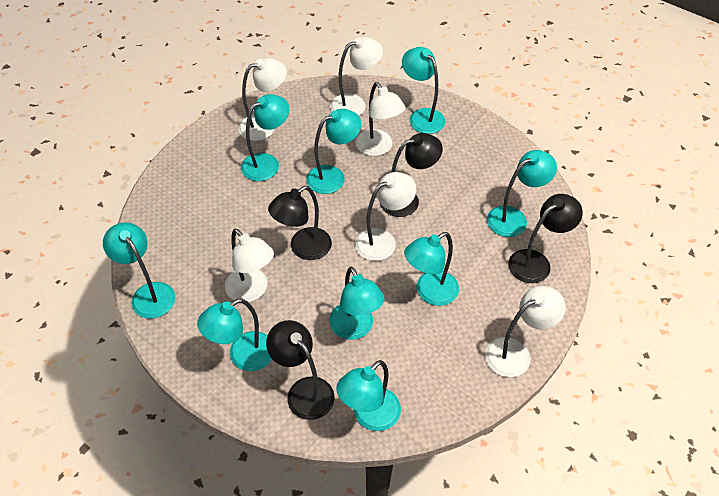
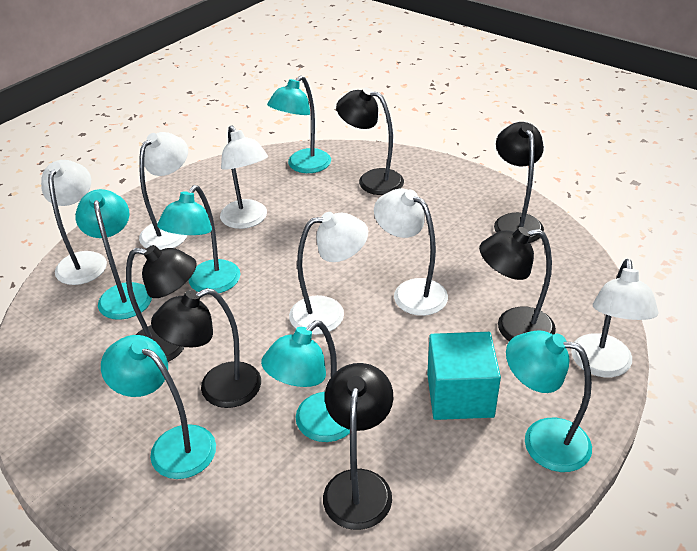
black lamp: 4 -> 6
turquoise cube: 0 -> 1
turquoise lamp: 9 -> 6

